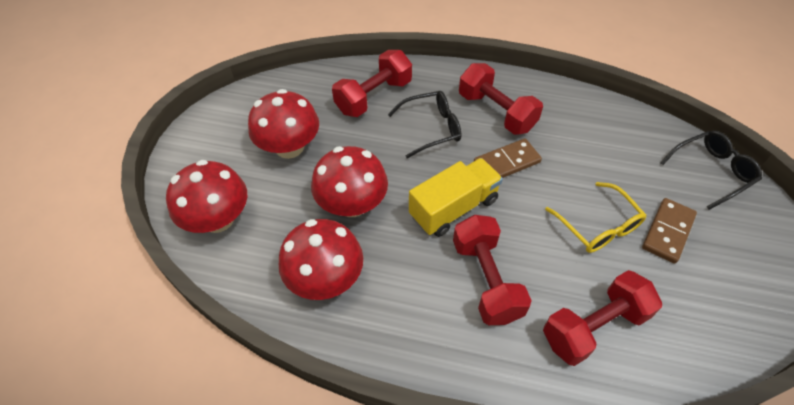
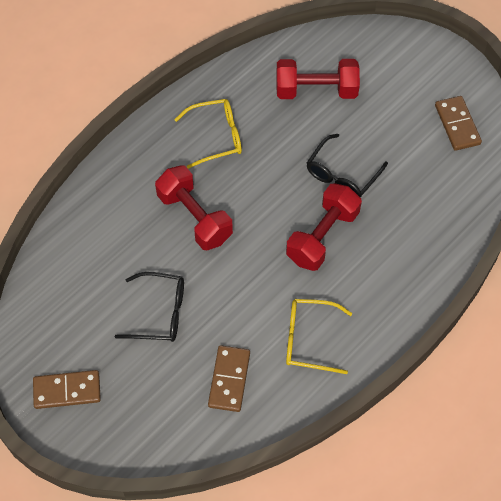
brown domino: 2 -> 3
red dumbbell: 4 -> 3
red mushroom: 4 -> 0
yellow glasses: 1 -> 2
yellow truck: 1 -> 0

